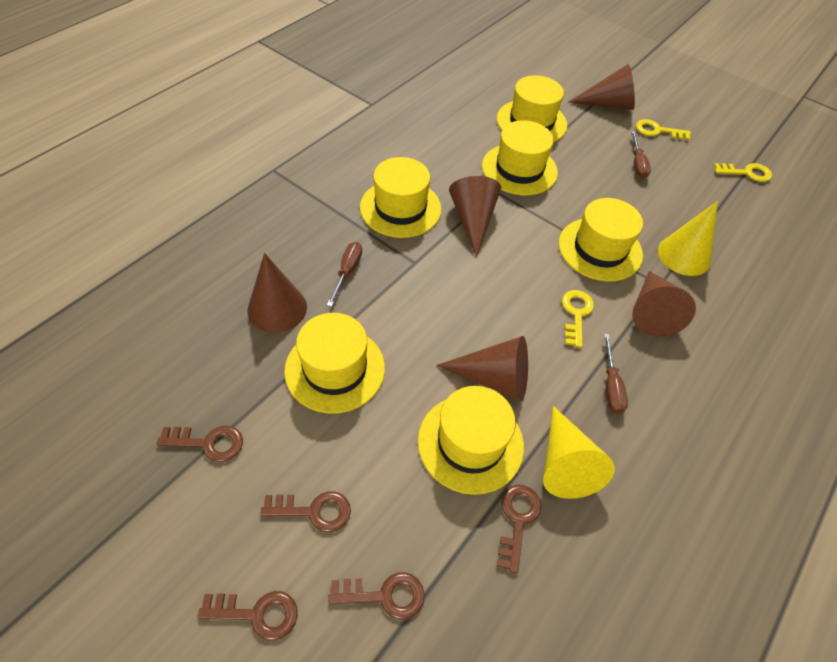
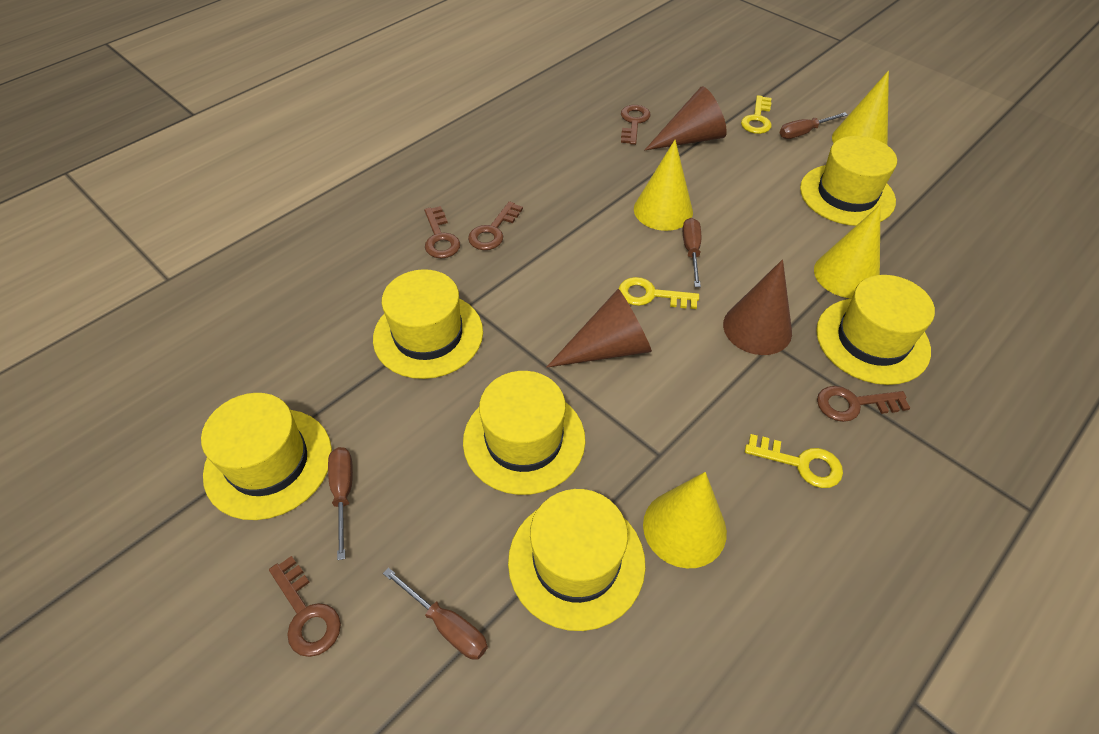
brown cone: 5 -> 3
brown screwdriver: 3 -> 4
yellow cone: 2 -> 4

